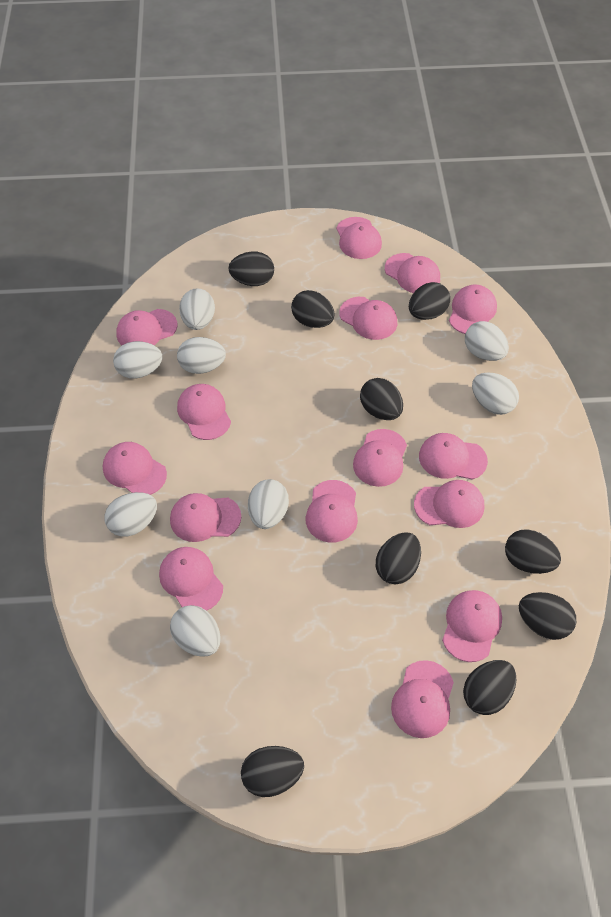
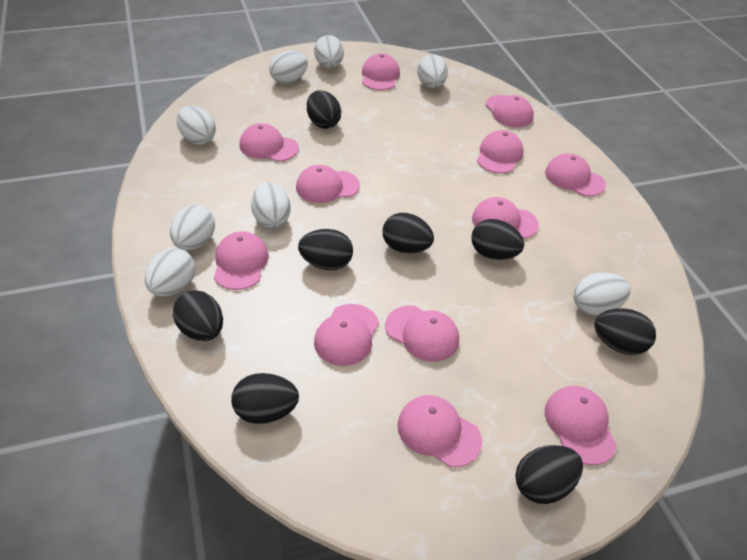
black egg: 9 -> 8
pink cap: 15 -> 12

